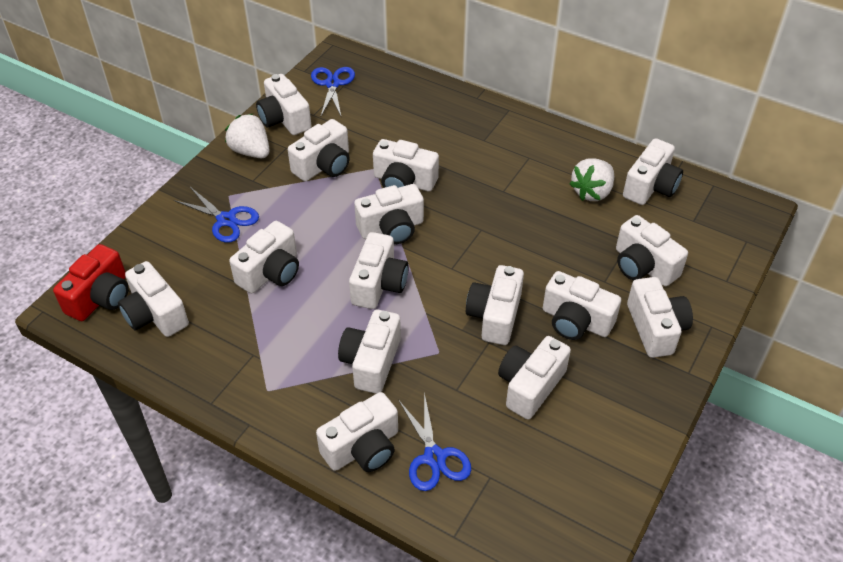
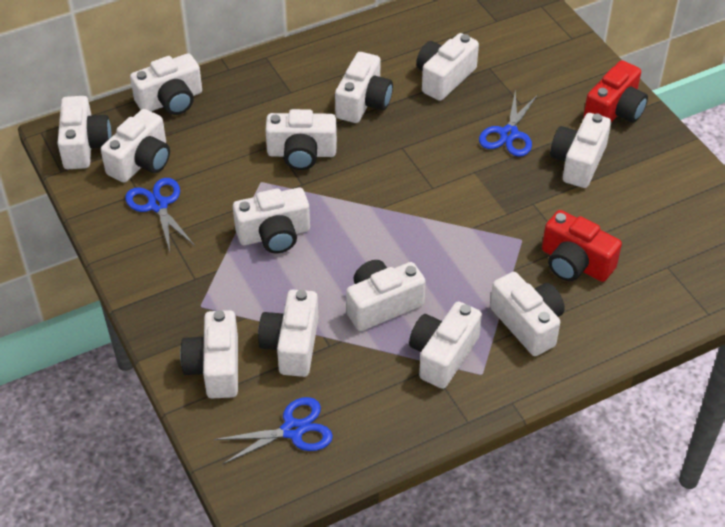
red camera: 1 -> 2
white camera: 15 -> 13
white strawberry: 2 -> 0

